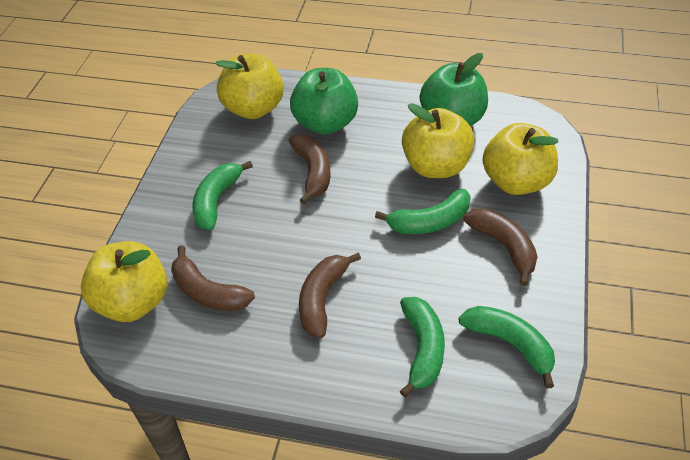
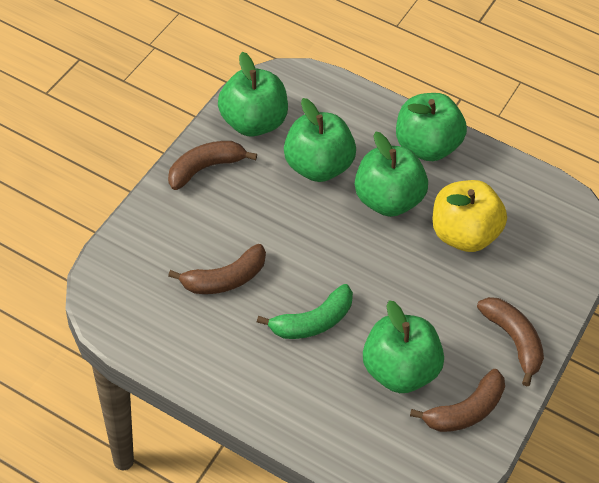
green apple: 2 -> 5
green banana: 4 -> 1
yellow apple: 4 -> 1

